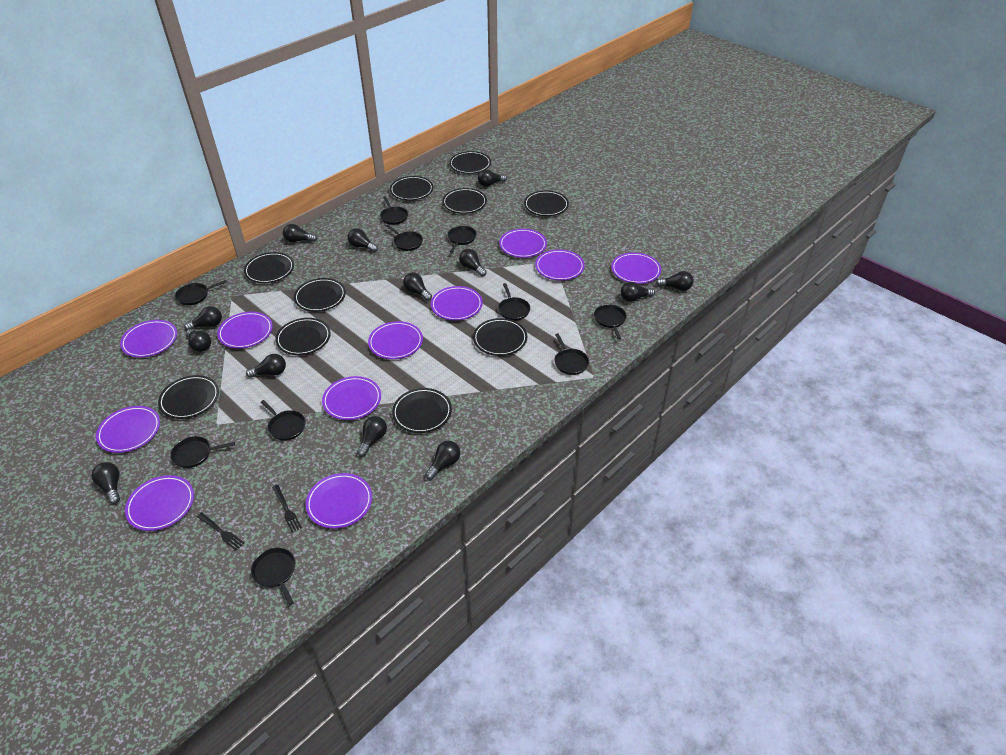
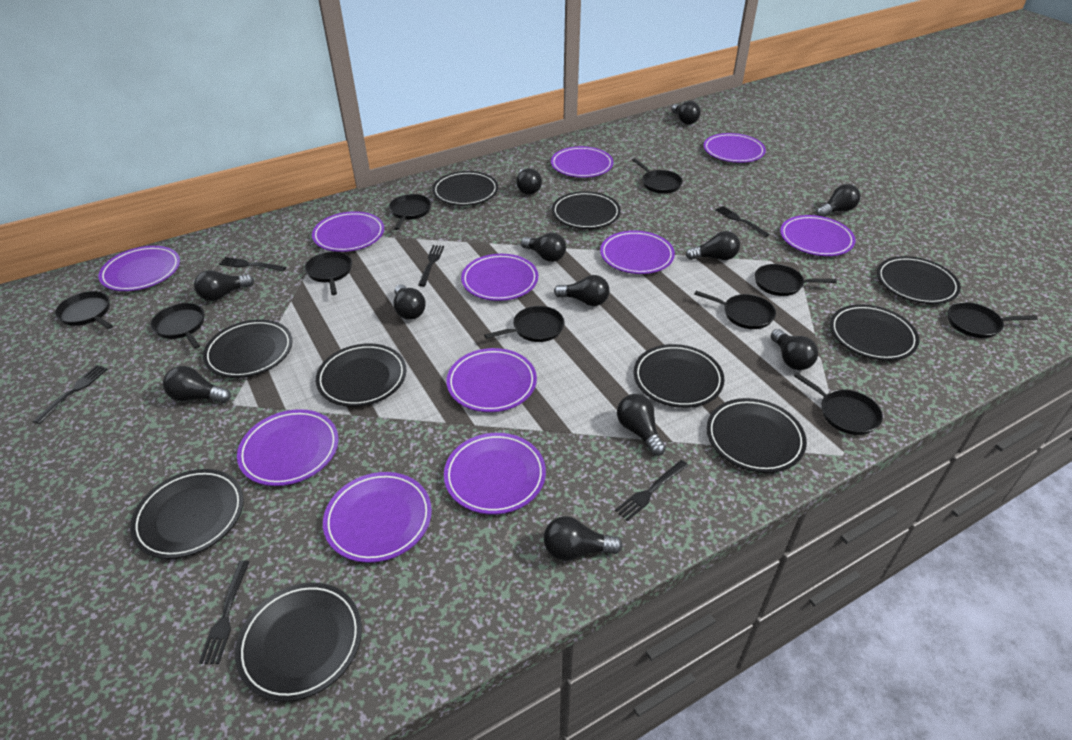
black fork: 2 -> 6
black light bulb: 13 -> 12

